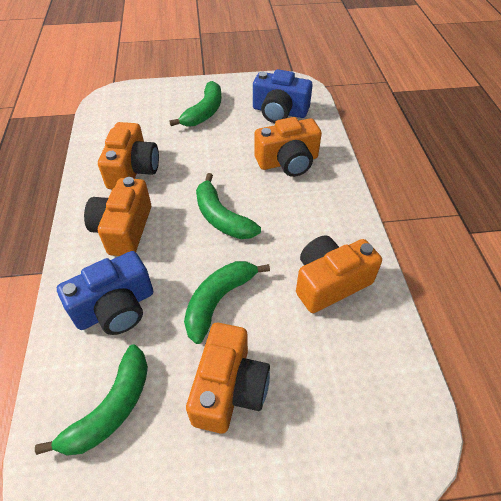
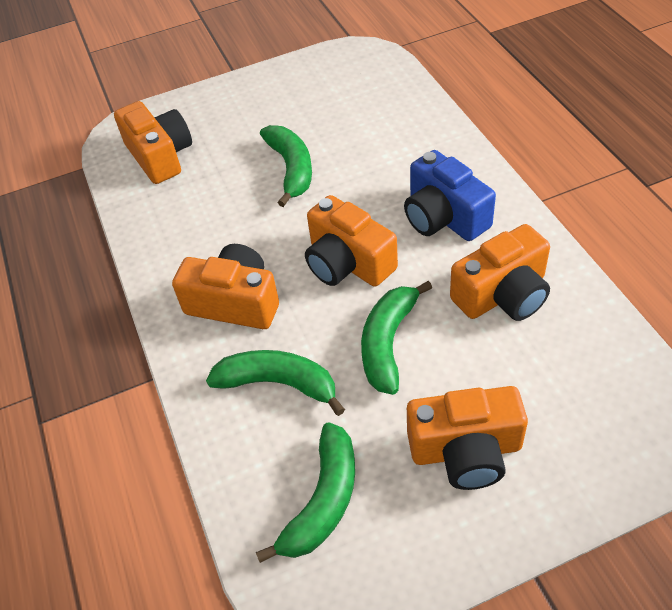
blue camera: 2 -> 1

